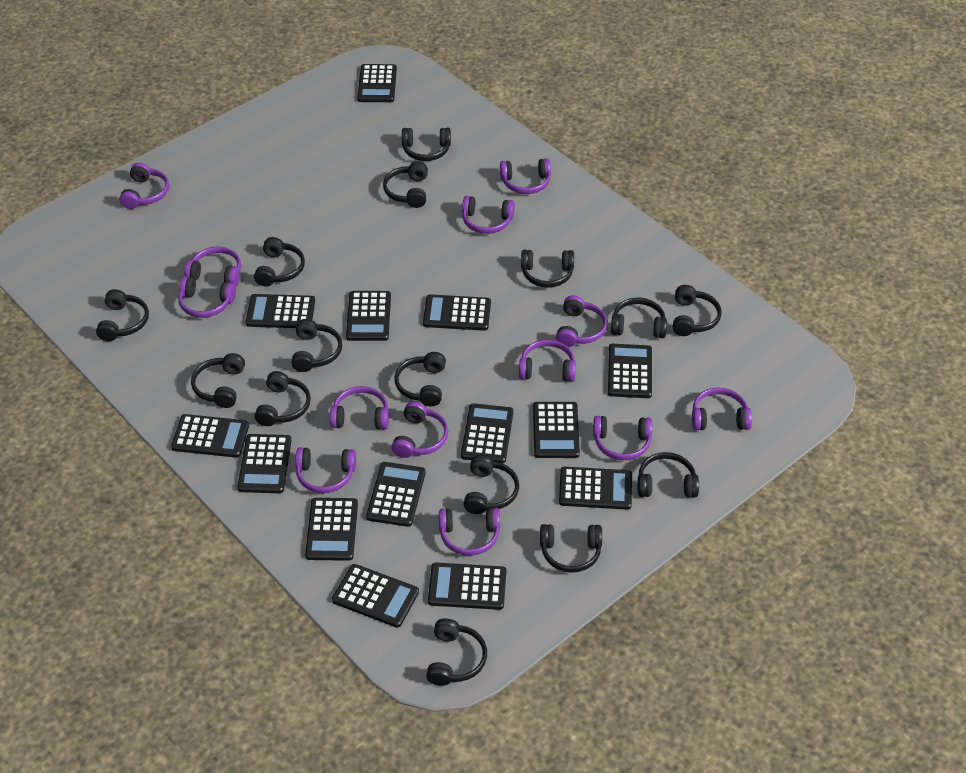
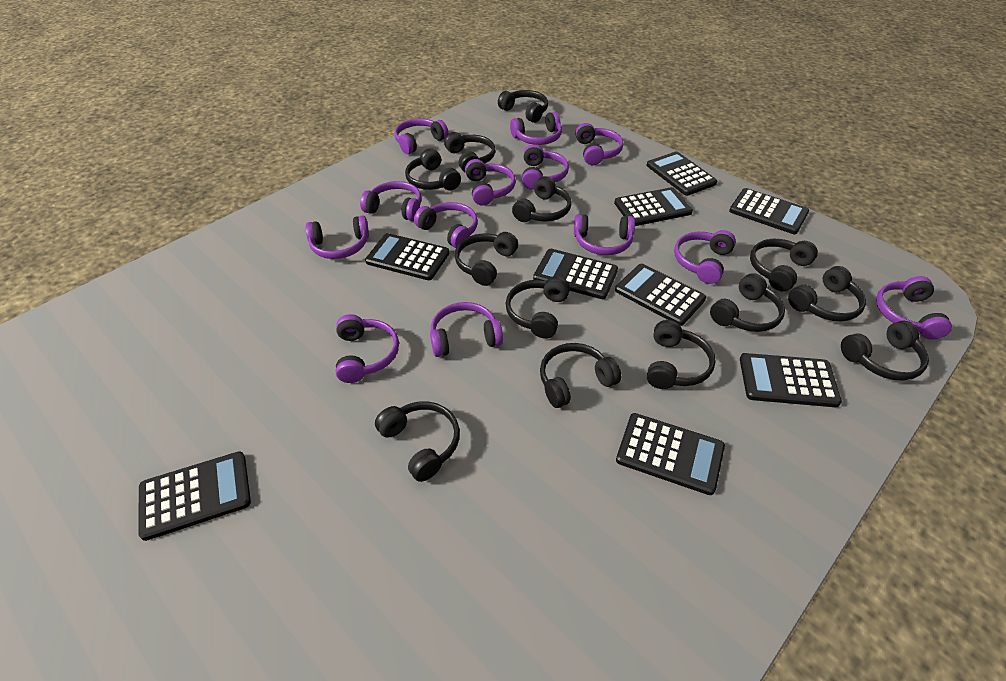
black calculator: 14 -> 9
black headphones: 15 -> 13

